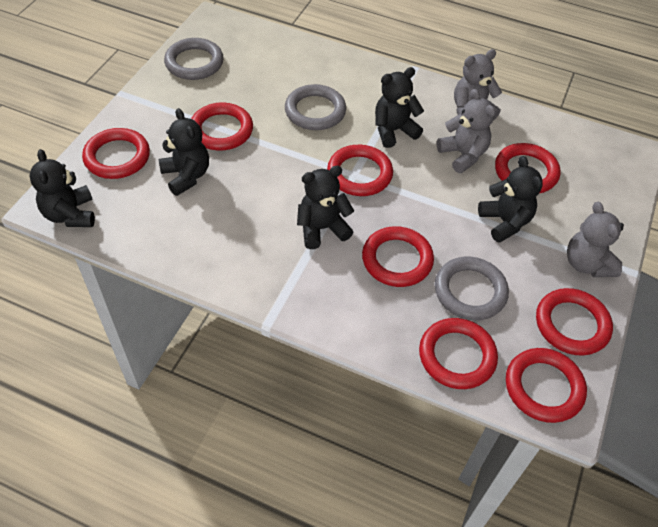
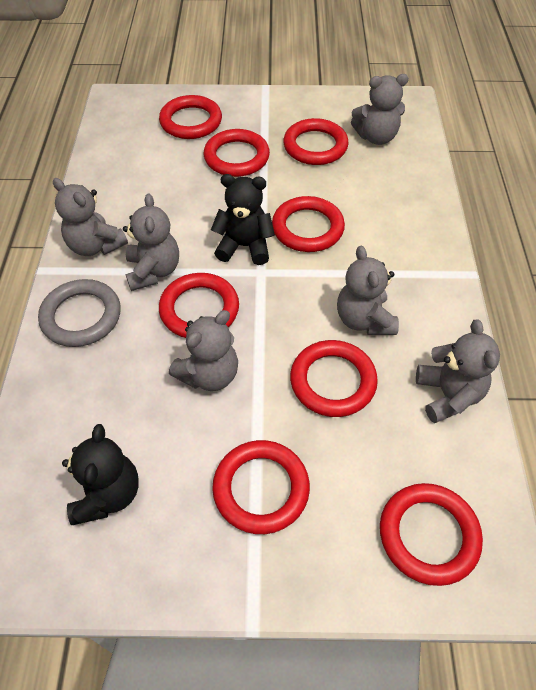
black teddy bear: 5 -> 2
grey ring: 3 -> 1
grey teddy bear: 3 -> 6

